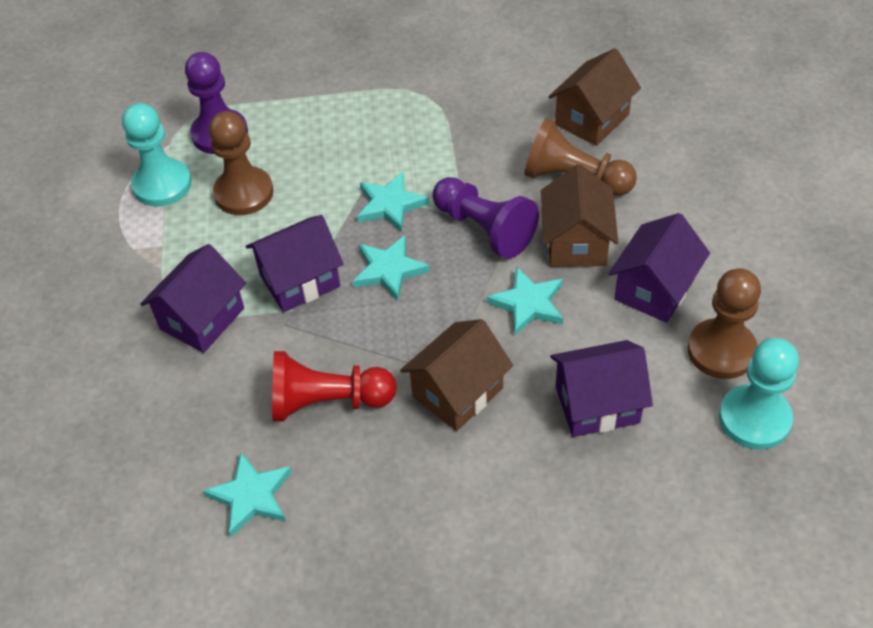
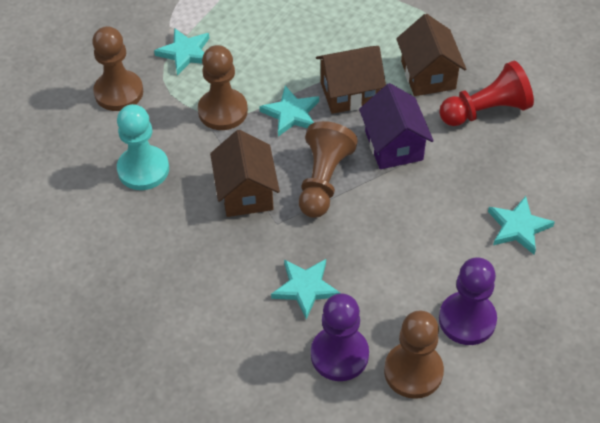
brown pawn: 3 -> 4
purple house: 4 -> 1
turquoise pawn: 2 -> 1

